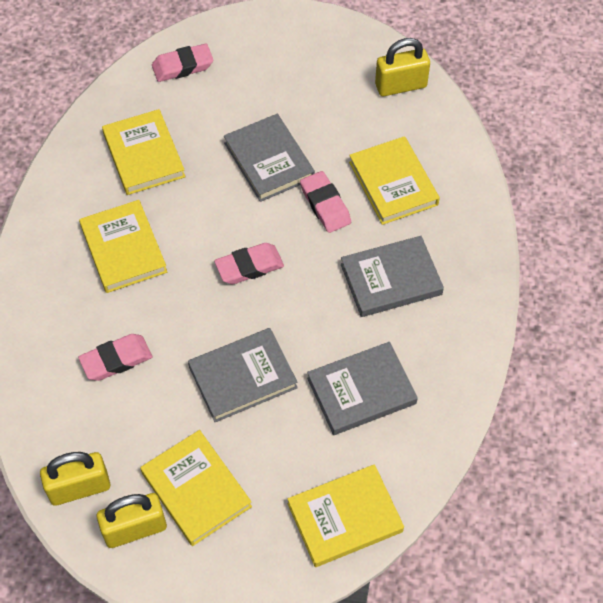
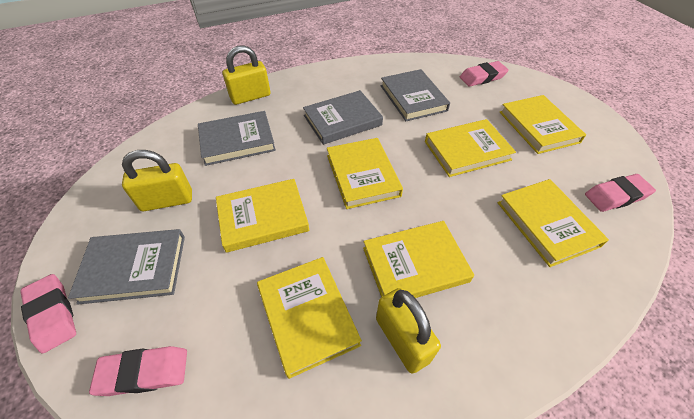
yellow book: 5 -> 7

